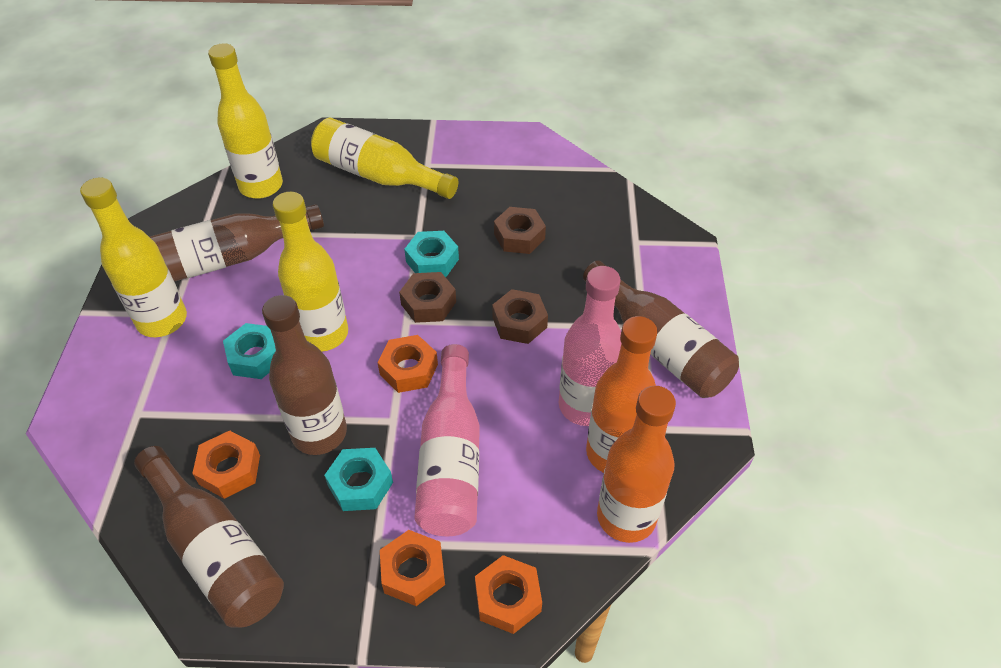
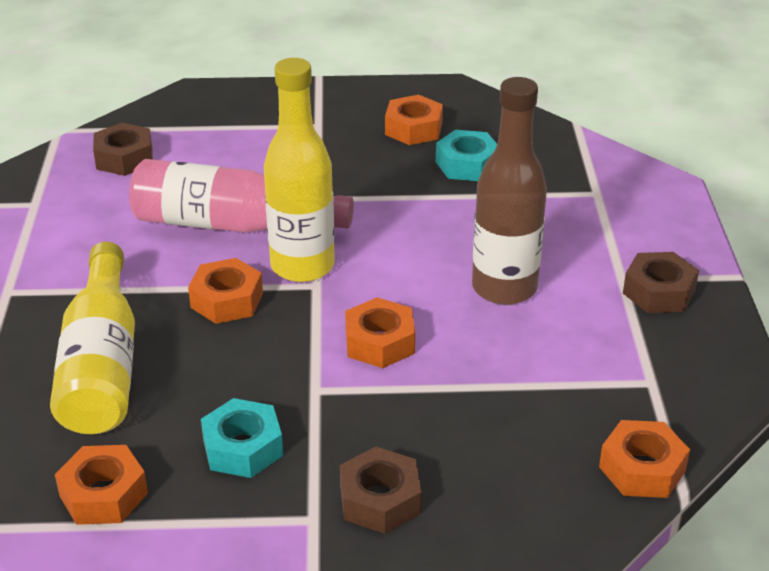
brown bottle: 4 -> 1
orange bottle: 2 -> 0
orange nut: 4 -> 5
pink bottle: 2 -> 1
turquoise nut: 3 -> 2
yellow bottle: 4 -> 2

